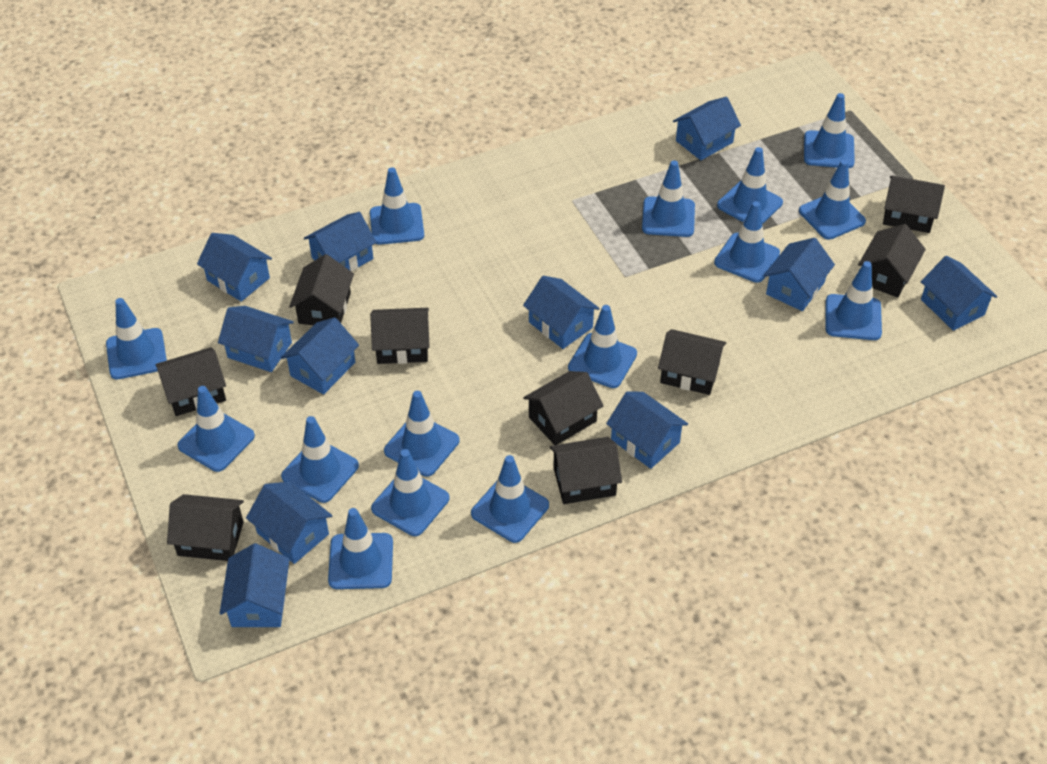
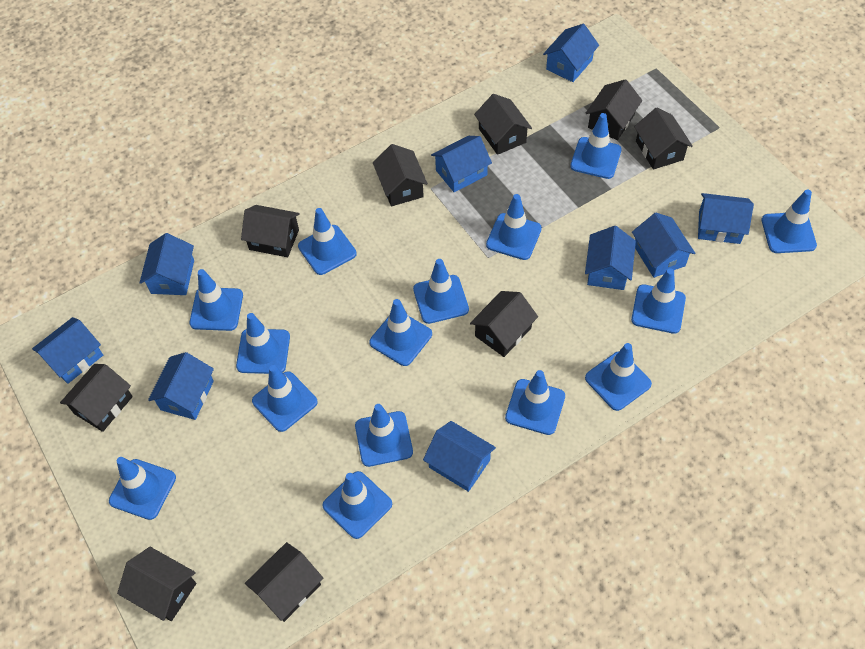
blue house: 11 -> 9

